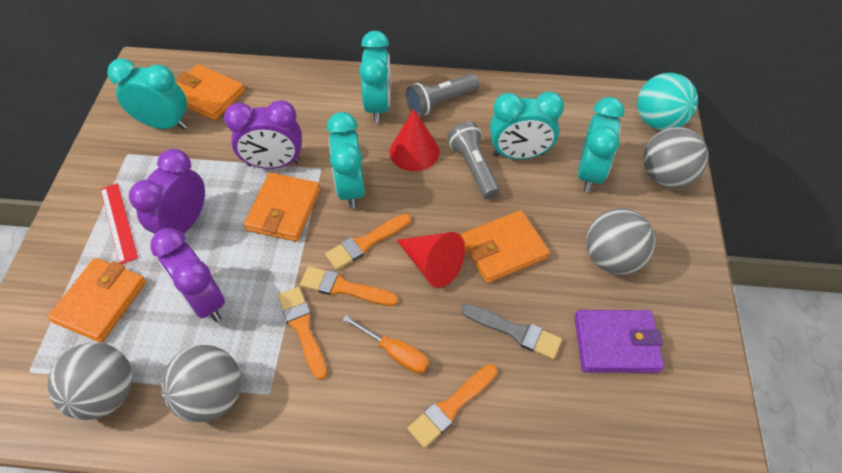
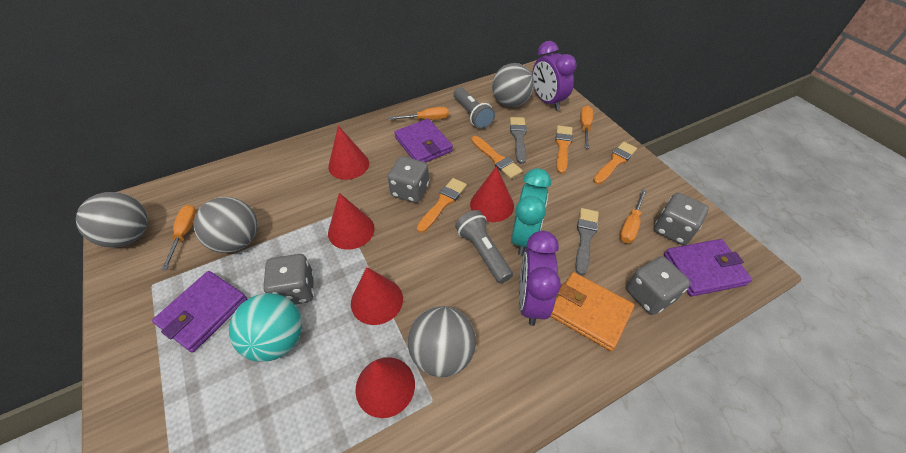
grey brush: 1 -> 2
grey dice: 0 -> 4
orange screwdriver: 1 -> 4
orange wallet: 4 -> 1
purple clock: 3 -> 2
purple wallet: 1 -> 3
red cone: 2 -> 5
red ruler: 1 -> 0
turquoise clock: 5 -> 1

